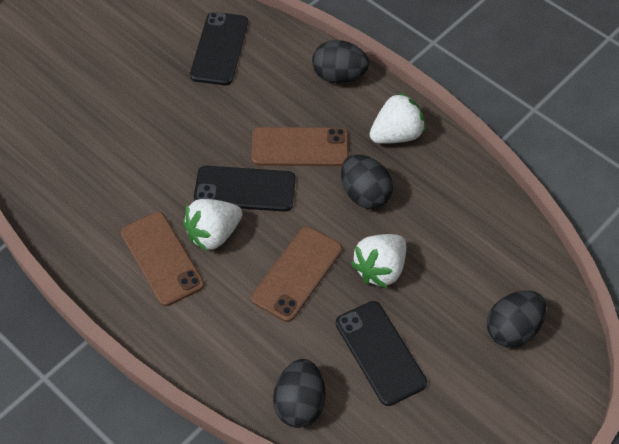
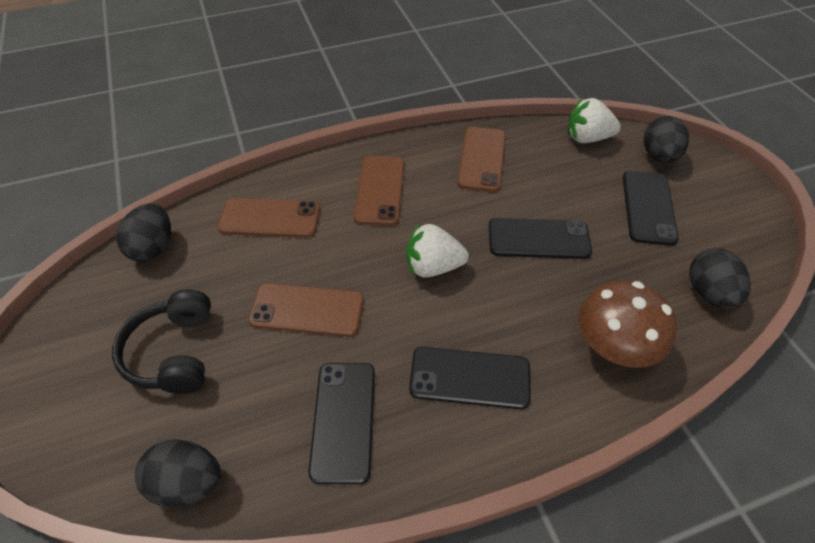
black headphones: 0 -> 1
black phone: 3 -> 4
brown mushroom: 0 -> 1
brown phone: 3 -> 4
white strawberry: 3 -> 2

